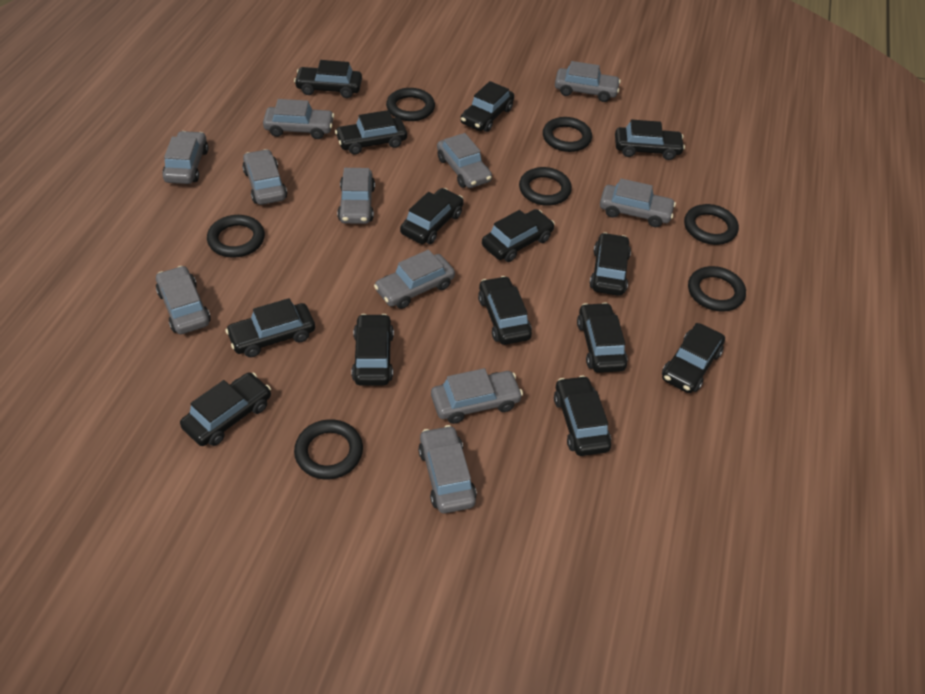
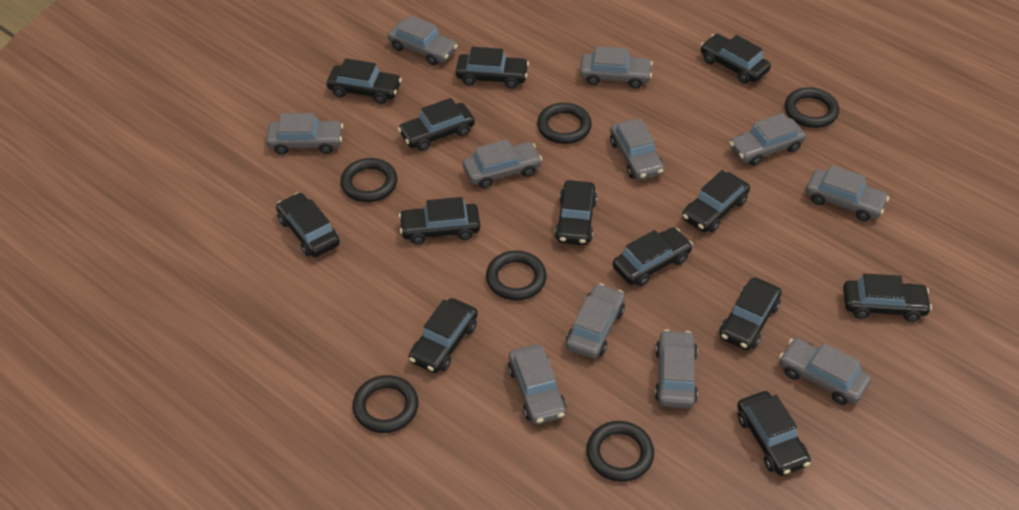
black car: 14 -> 13
black ring: 7 -> 6

